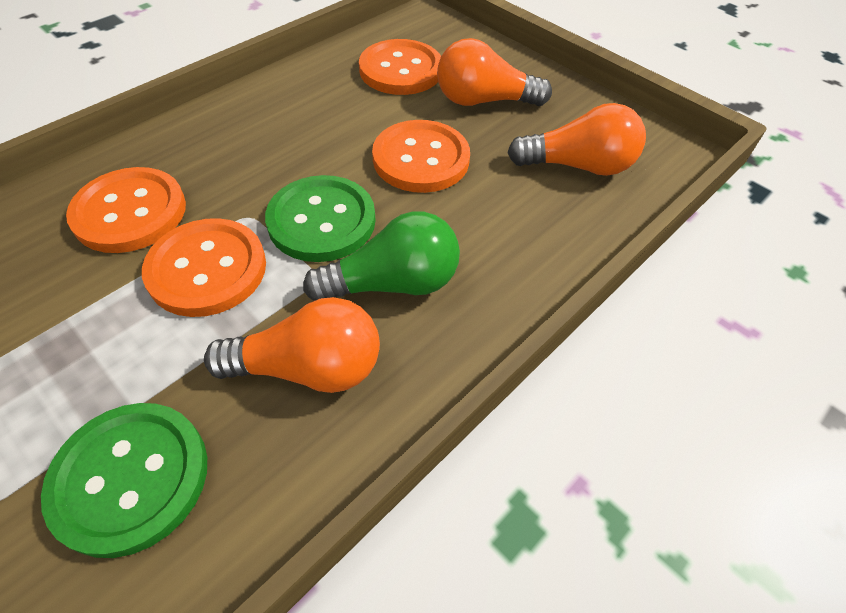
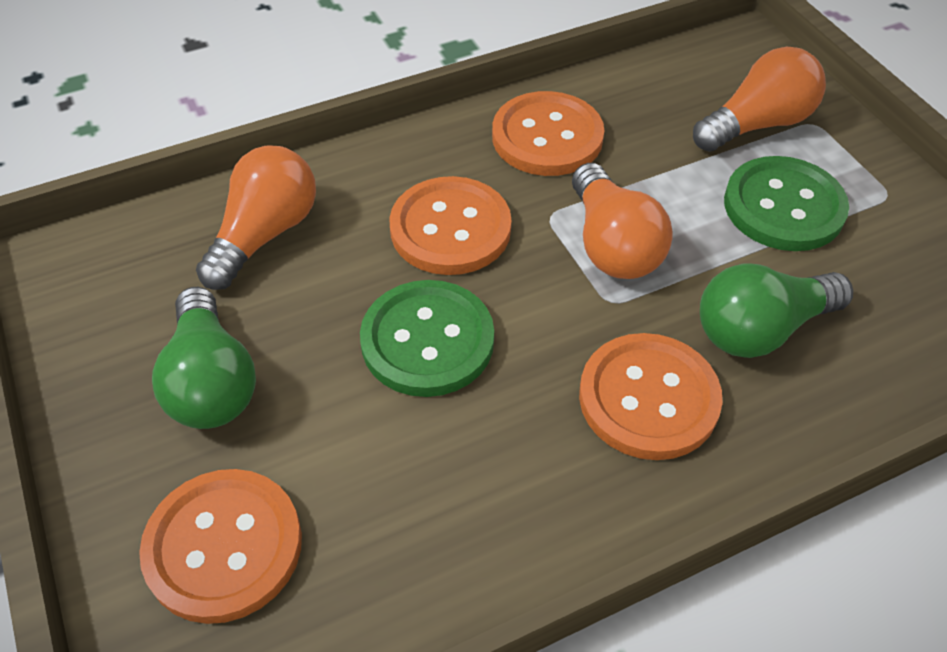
green light bulb: 1 -> 2

